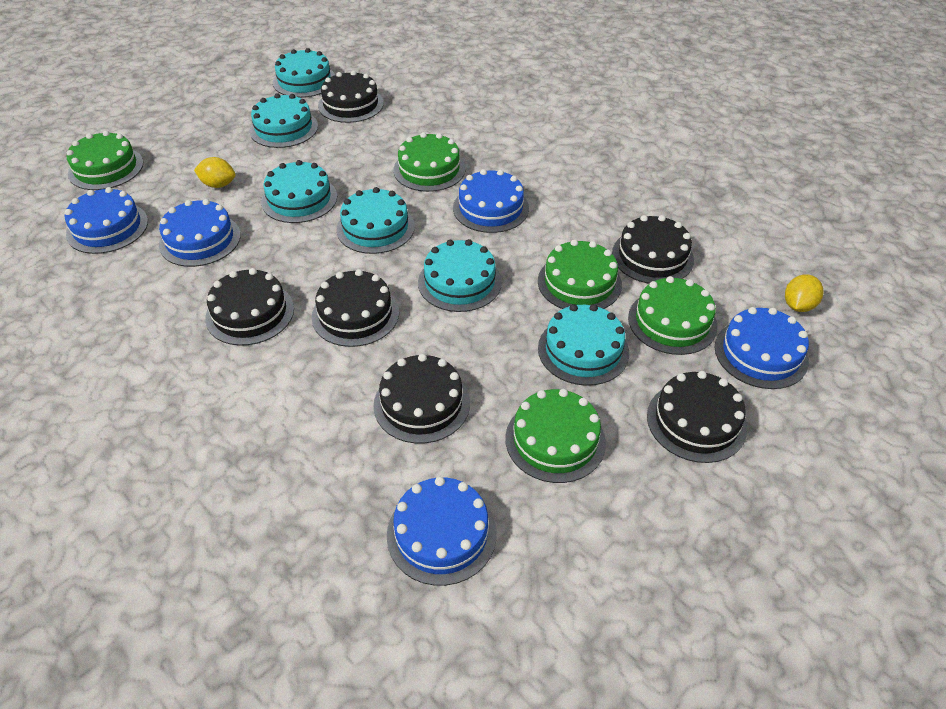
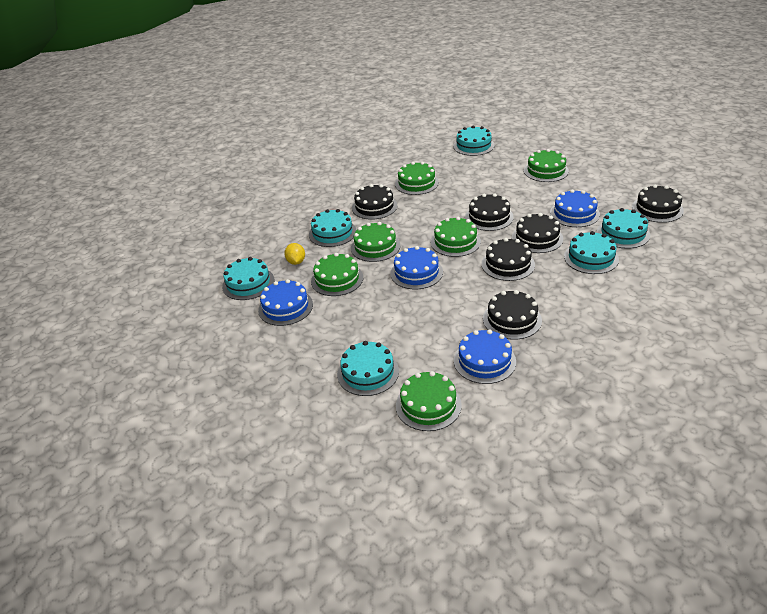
blue cake: 5 -> 4
green cake: 5 -> 6
yellow lemon: 2 -> 1

